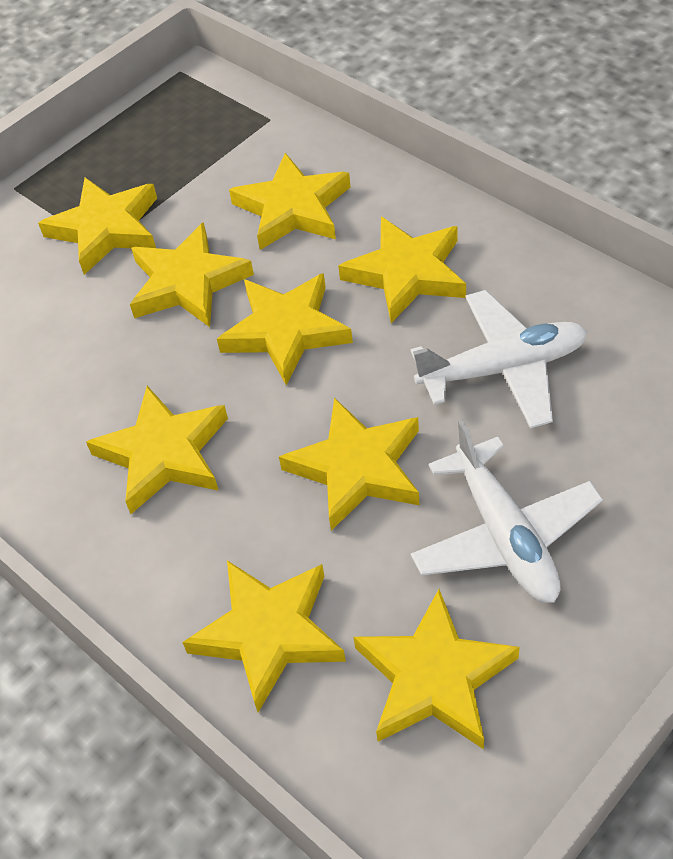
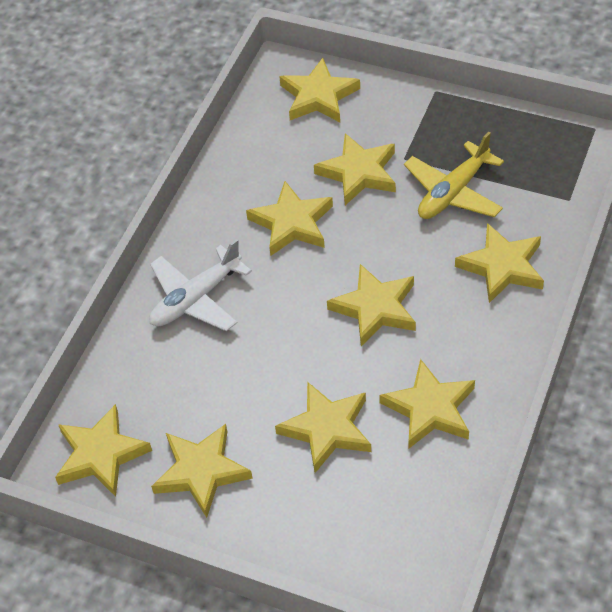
white plane: 2 -> 1
yellow plane: 0 -> 1

